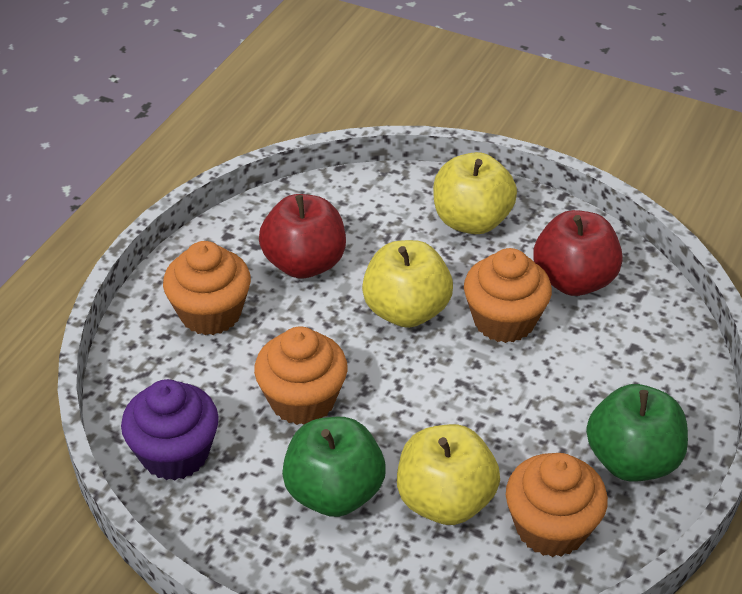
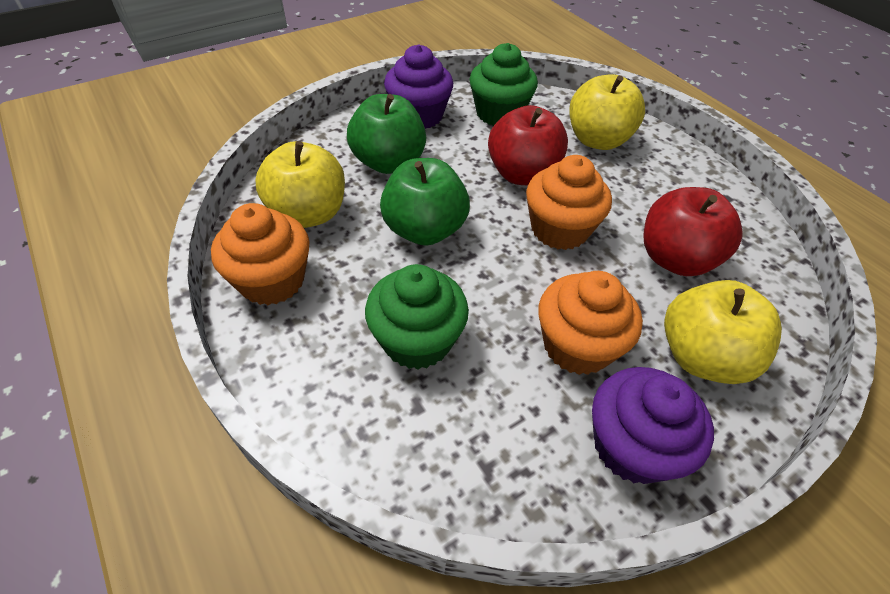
green cupcake: 0 -> 2
orange cupcake: 4 -> 3
purple cupcake: 1 -> 2

